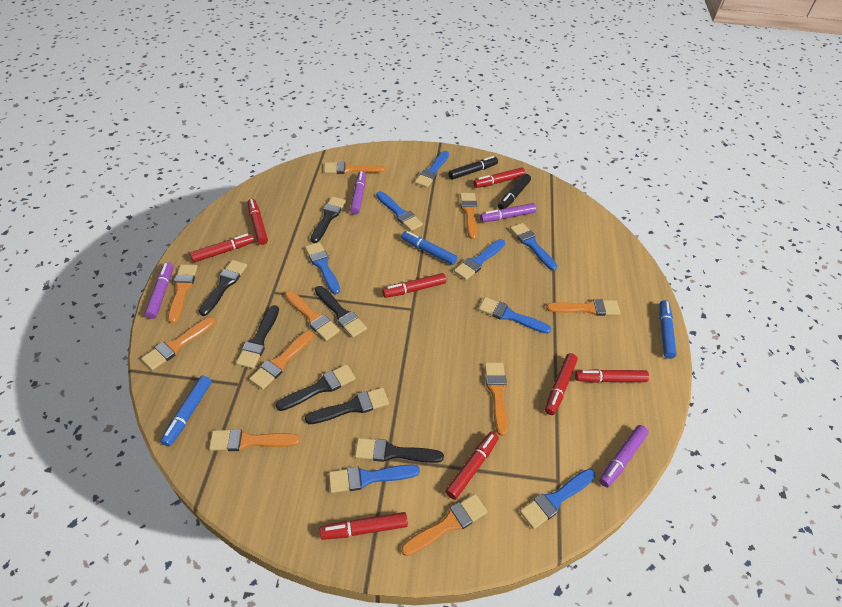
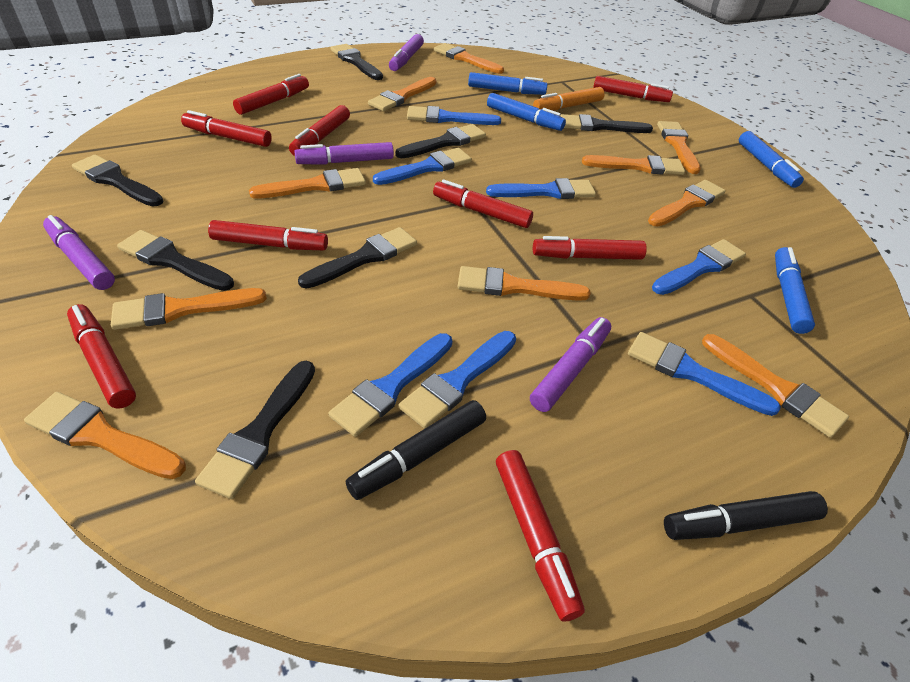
blue brush: 8 -> 7
blue marker: 3 -> 4
orange marker: 0 -> 1
red marker: 8 -> 9

